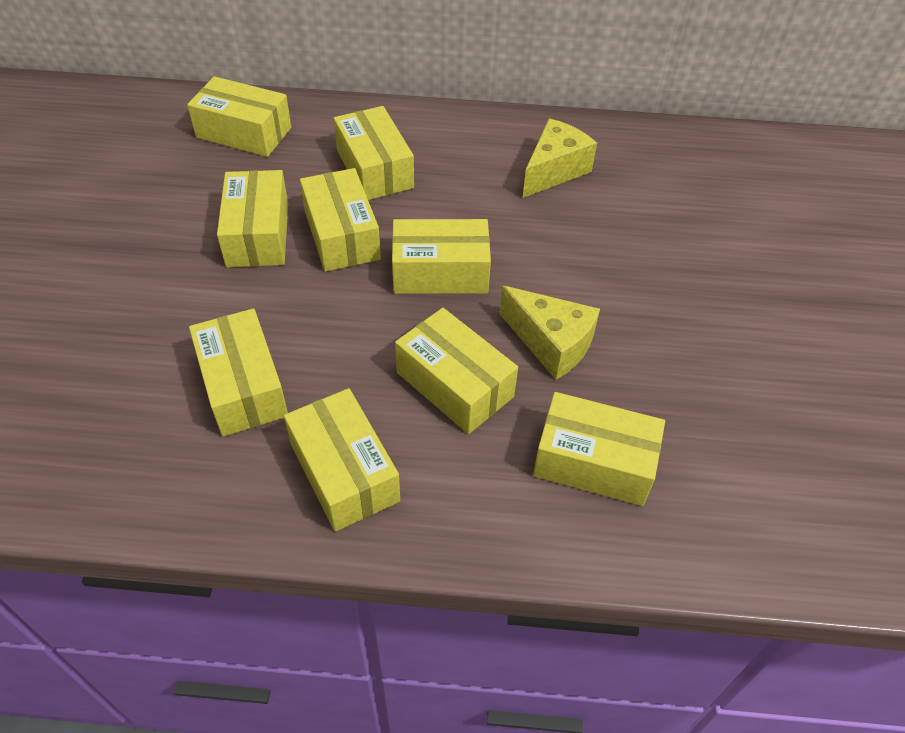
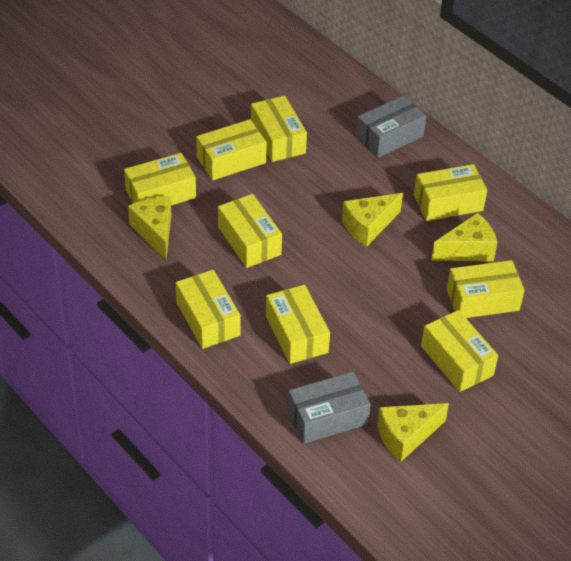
grey box: 0 -> 2
yellow cheese: 2 -> 4

